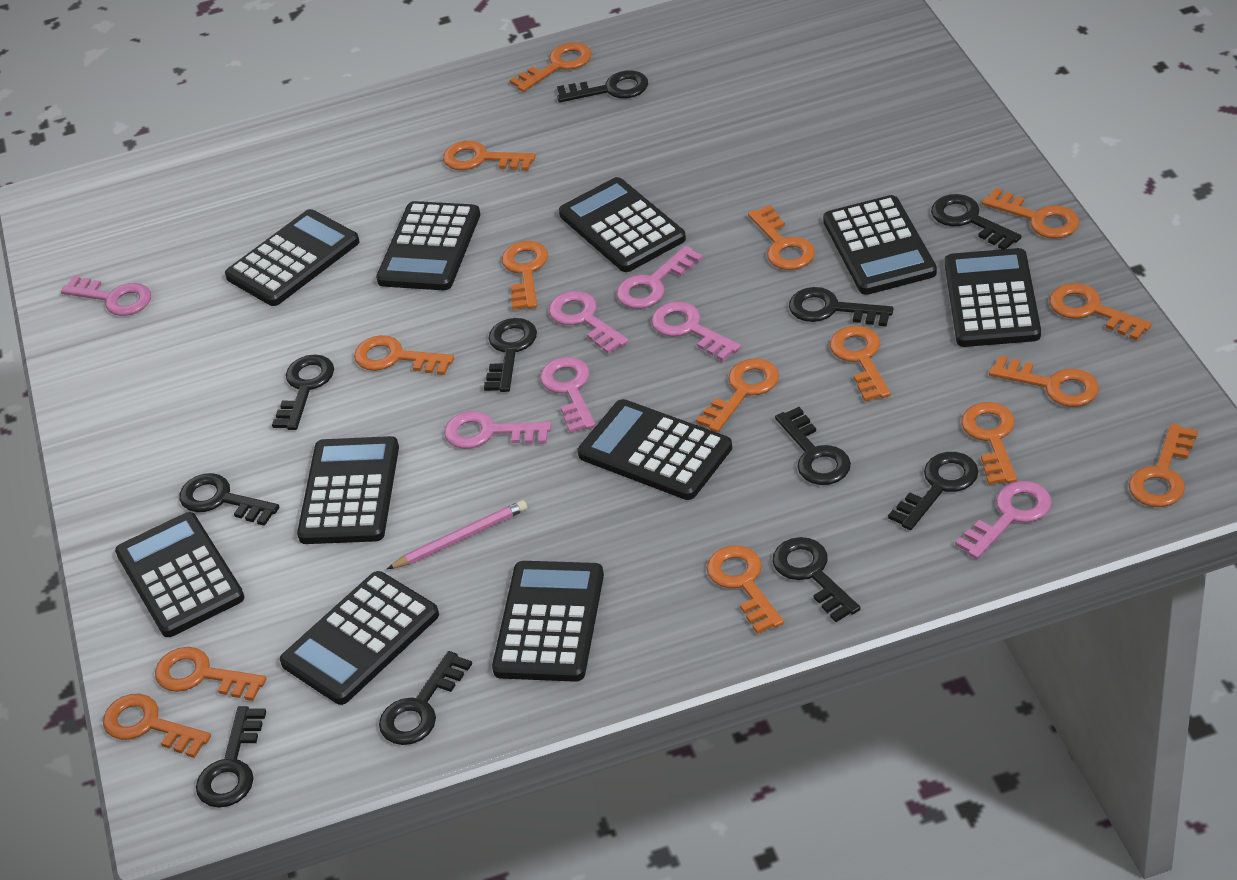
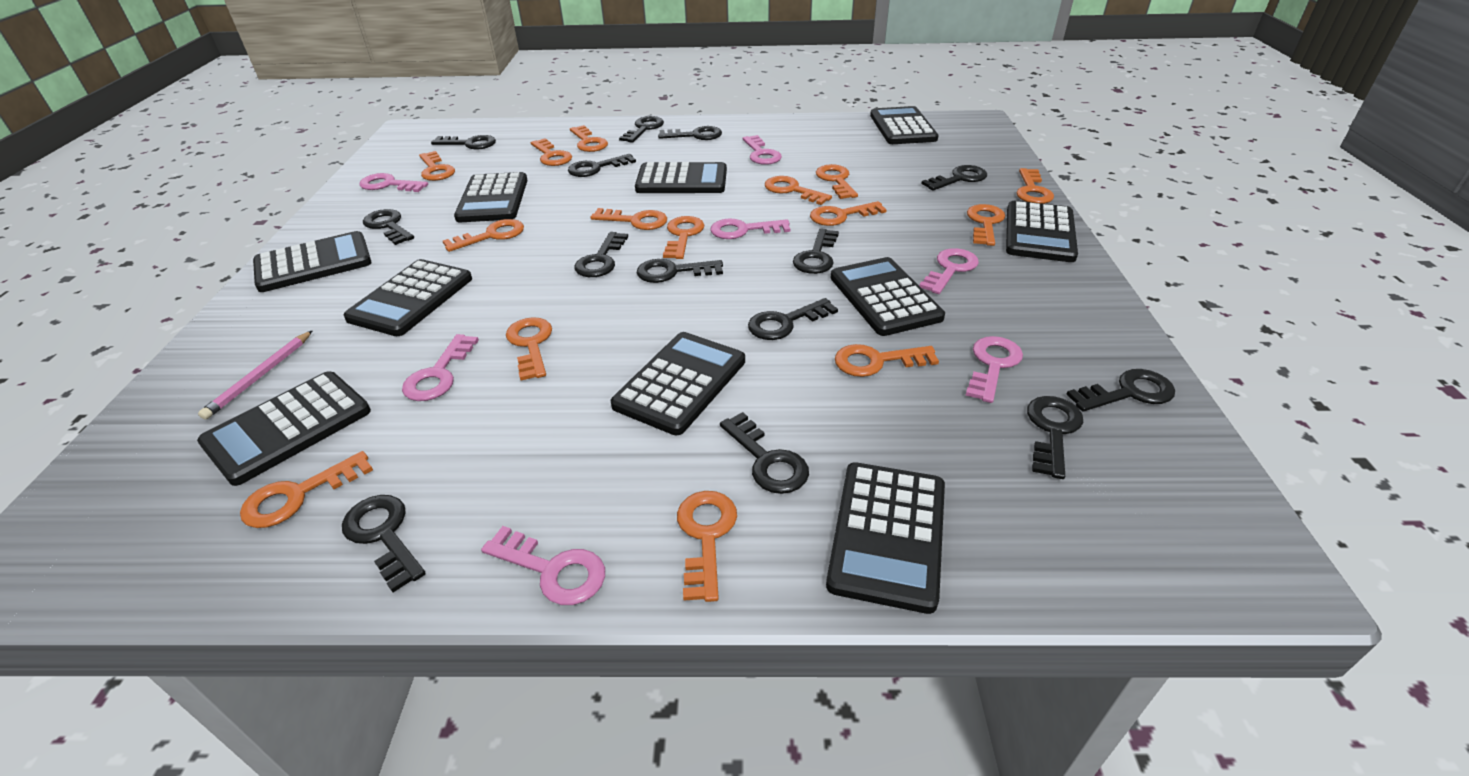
black key: 11 -> 14

